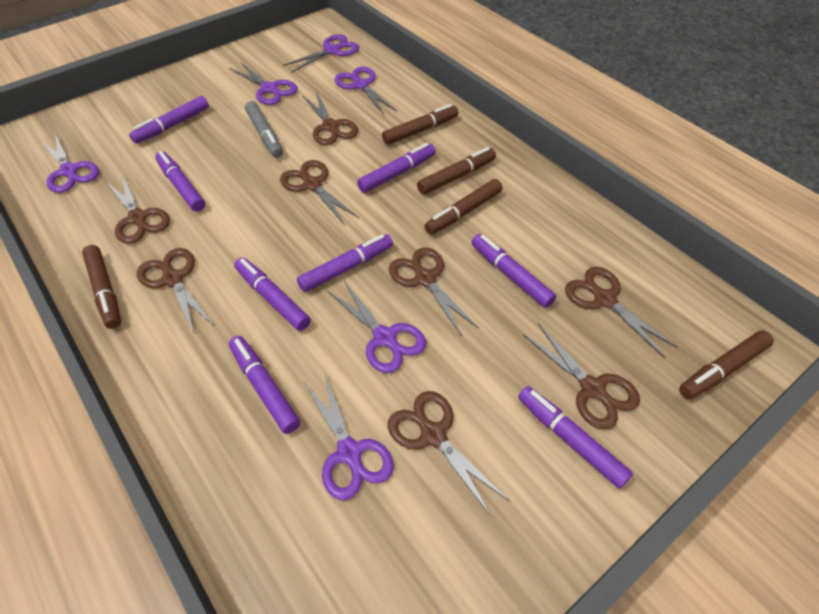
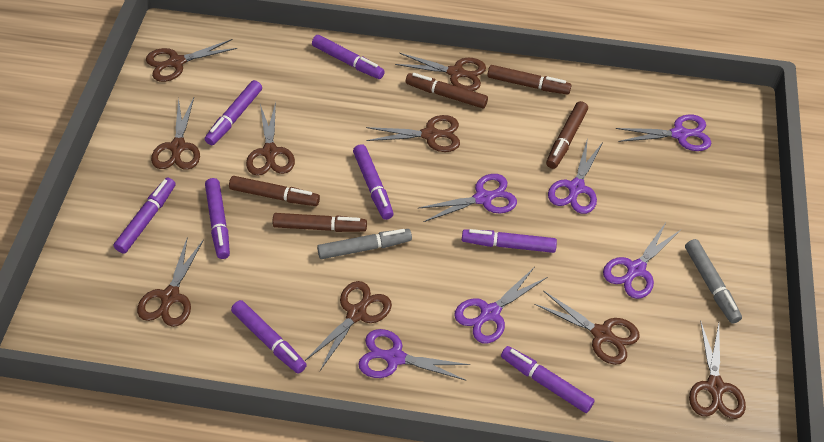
brown scissors: 8 -> 9
grey marker: 1 -> 2

